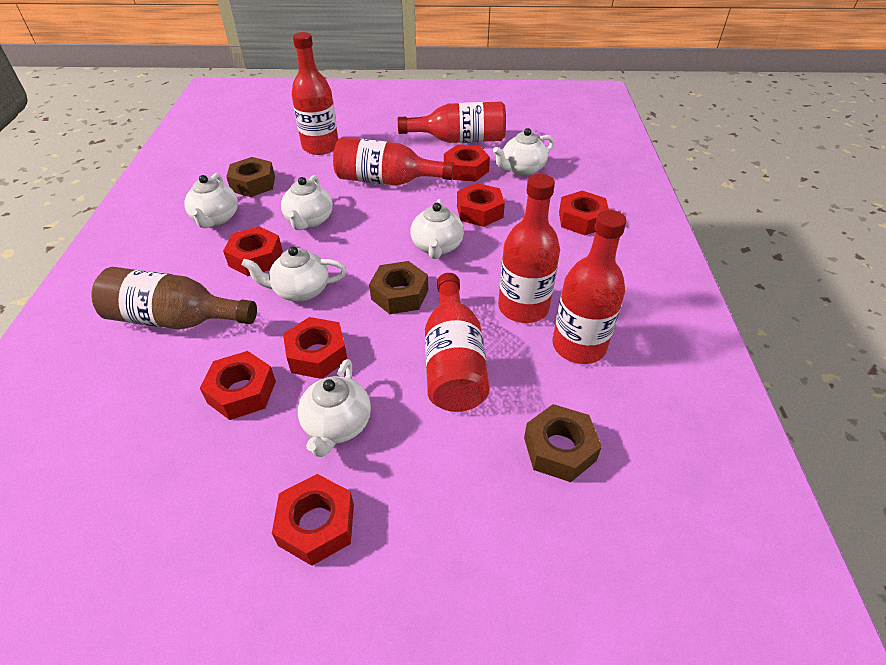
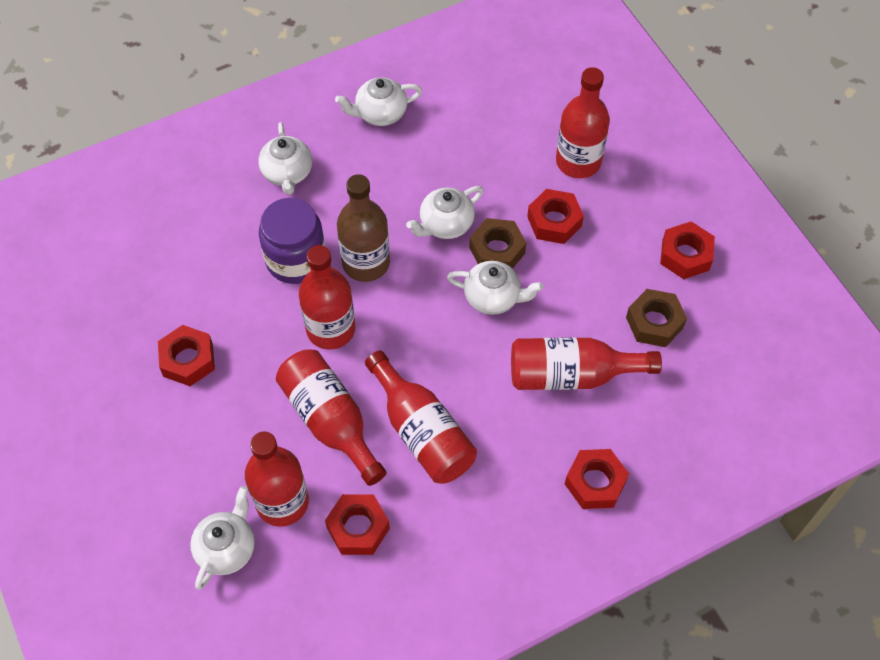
brown nut: 3 -> 2
purple jar: 0 -> 1
red nut: 7 -> 5
white teapot: 6 -> 5

